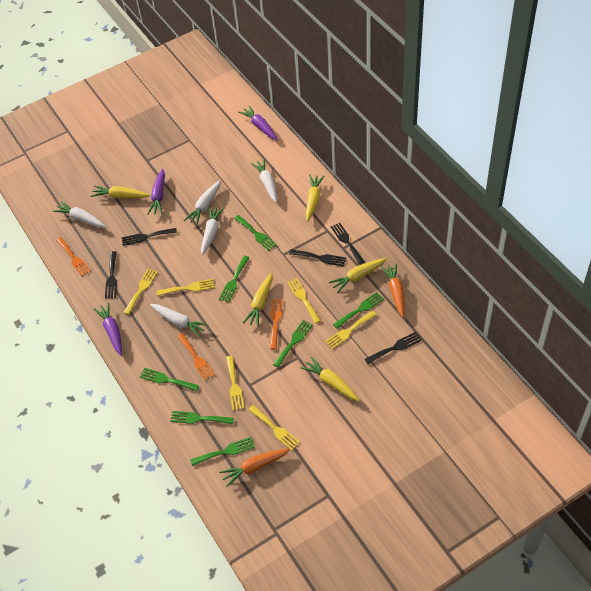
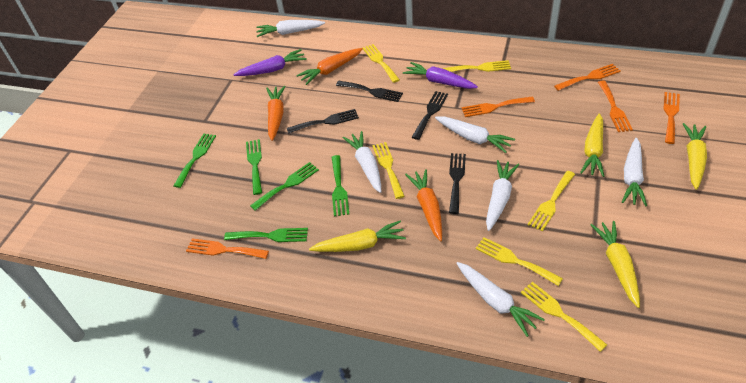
black fork: 5 -> 4
green fork: 7 -> 5
orange carrot: 2 -> 3
orange fork: 3 -> 5
purple carrot: 3 -> 2
white carrot: 5 -> 6
yellow carrot: 5 -> 4

